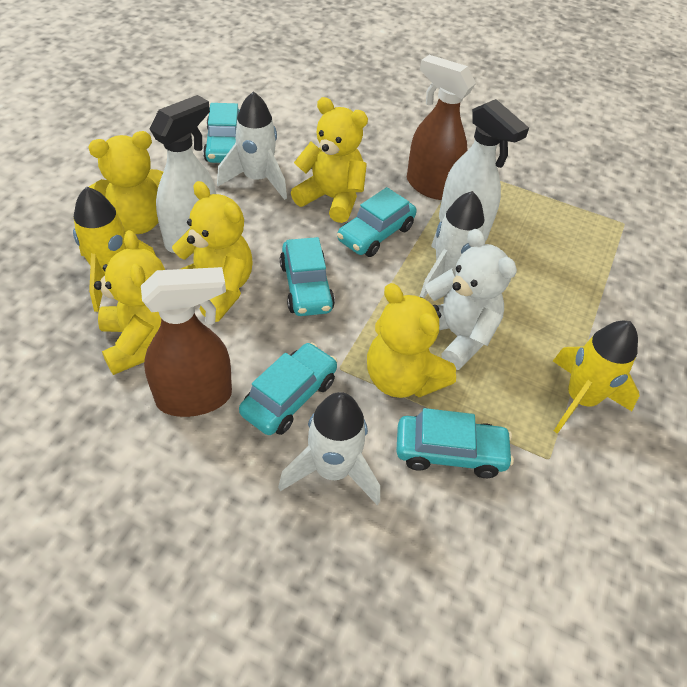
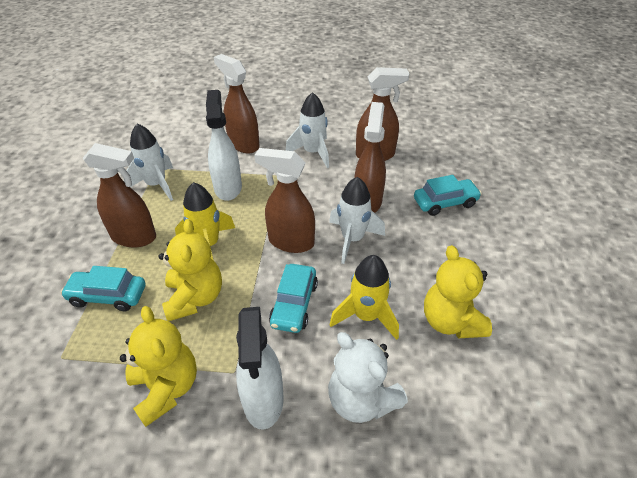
brown spray bottle: 2 -> 5
turquoise car: 5 -> 3
yellow teddy bear: 5 -> 3

